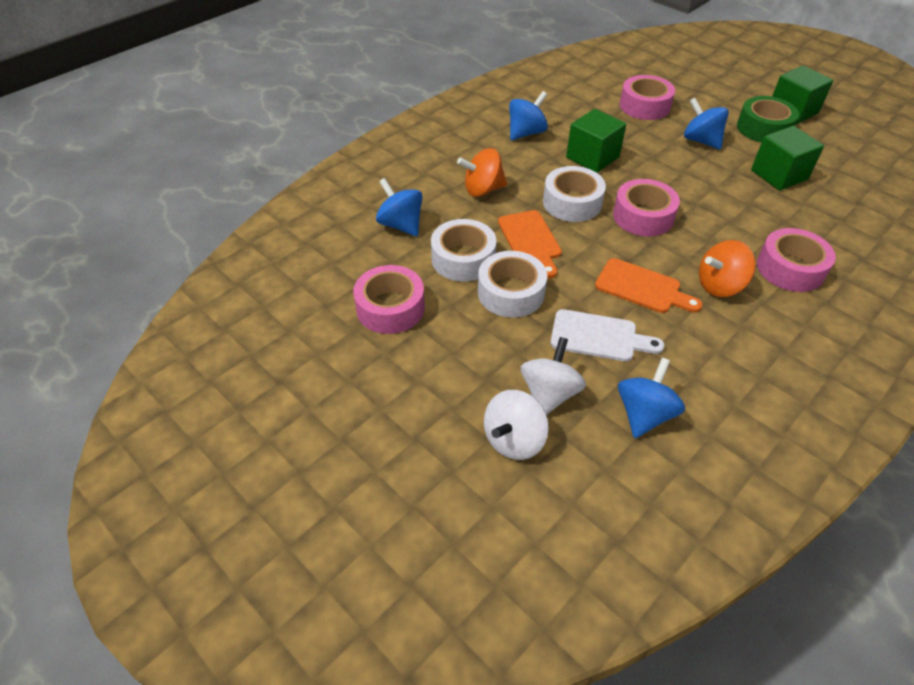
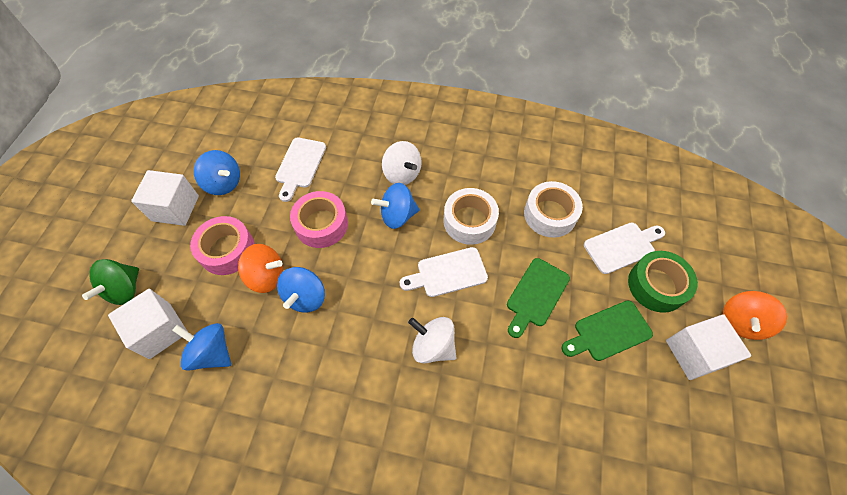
green cube: 3 -> 0
green cutting board: 0 -> 2
green spinning top: 0 -> 1
orange cutting board: 2 -> 0
pink tape: 4 -> 2
white cube: 0 -> 3
white cutting board: 1 -> 3
white tape: 3 -> 2

